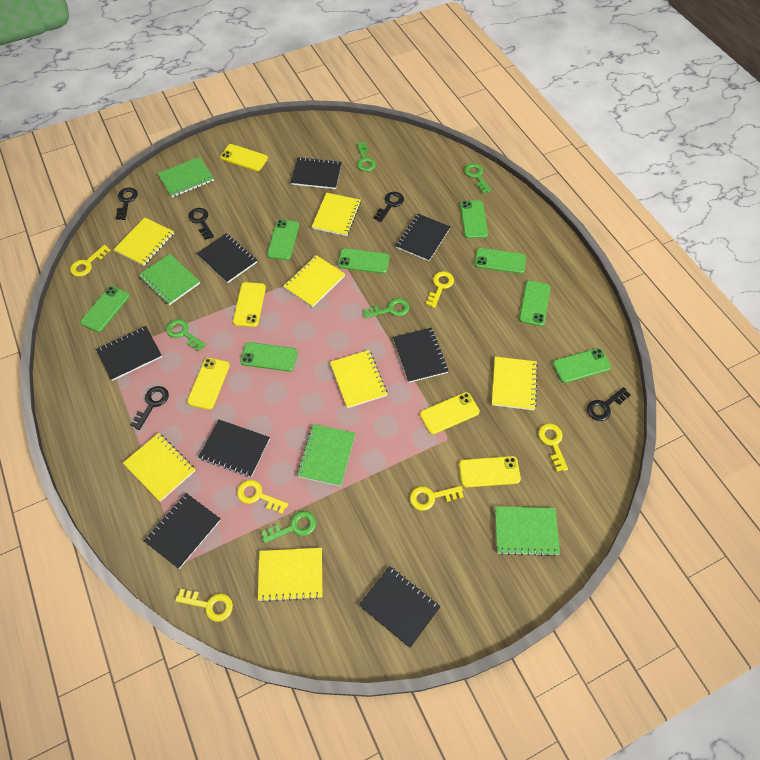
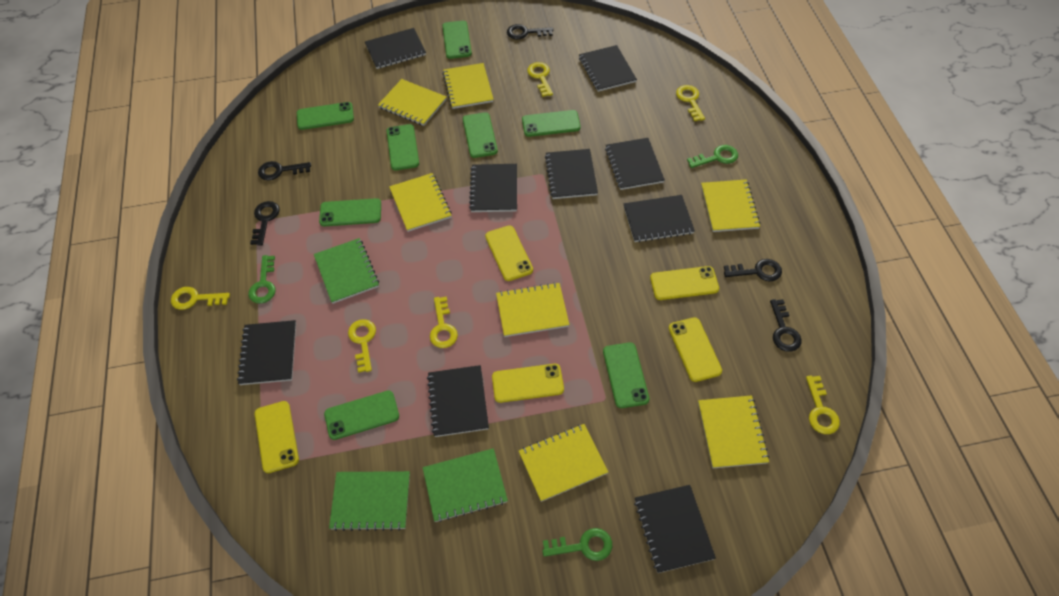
black notebook: 8 -> 9
green key: 5 -> 3
green notebook: 4 -> 3

